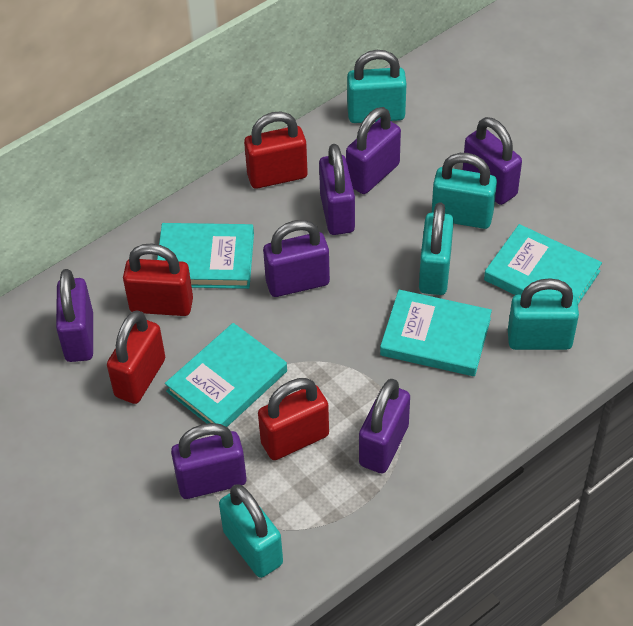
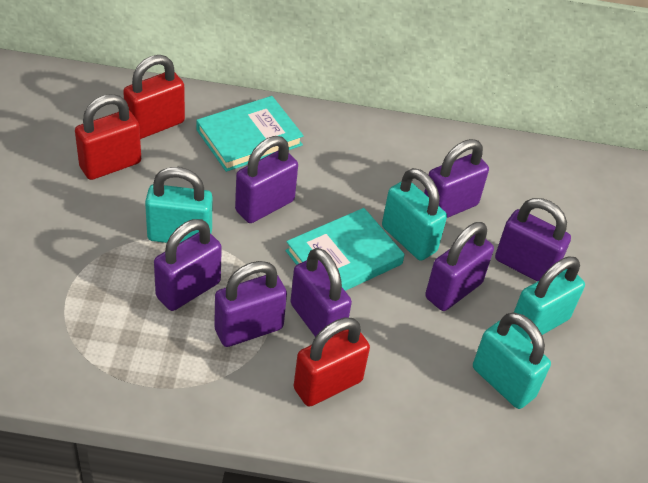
red padlock: 4 -> 3
turquoise book: 4 -> 2
turquoise padlock: 5 -> 4

